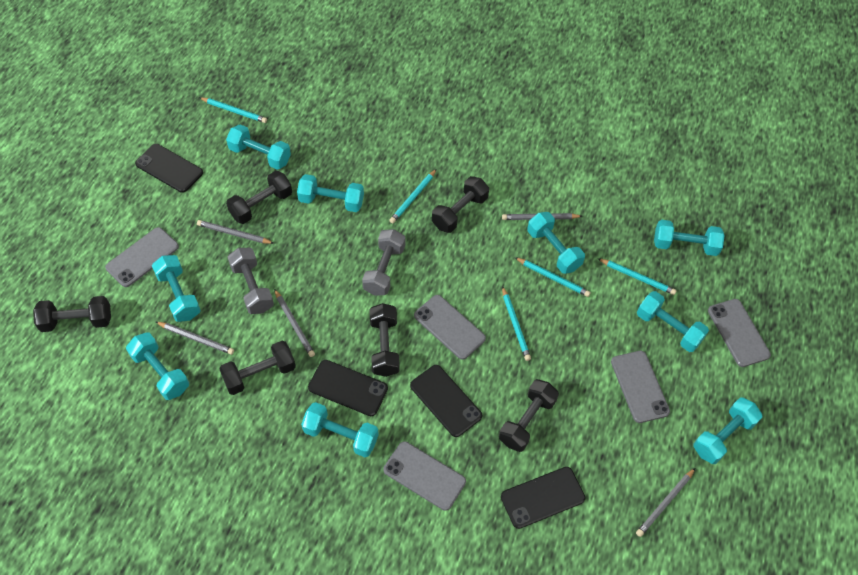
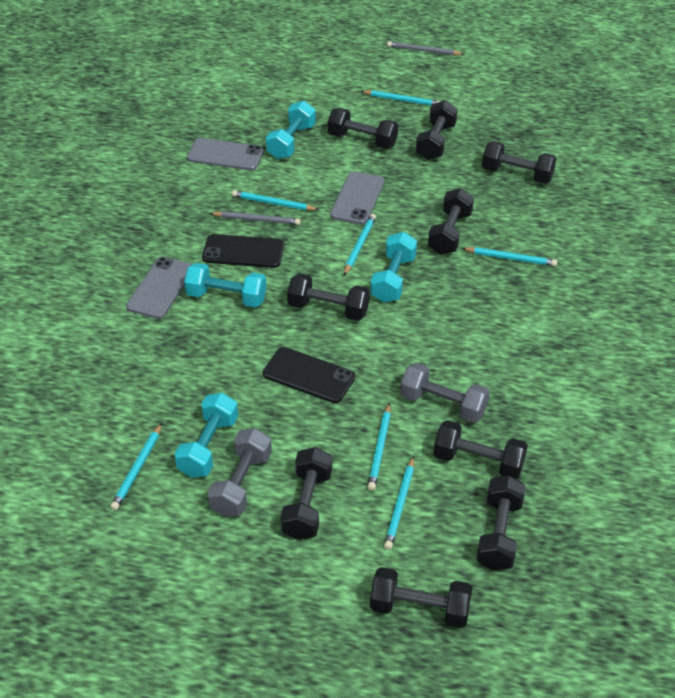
black dumbbell: 6 -> 9
black phone: 4 -> 2
grey pencil: 5 -> 2
grey phone: 5 -> 3
turquoise dumbbell: 9 -> 4
turquoise pencil: 5 -> 7

